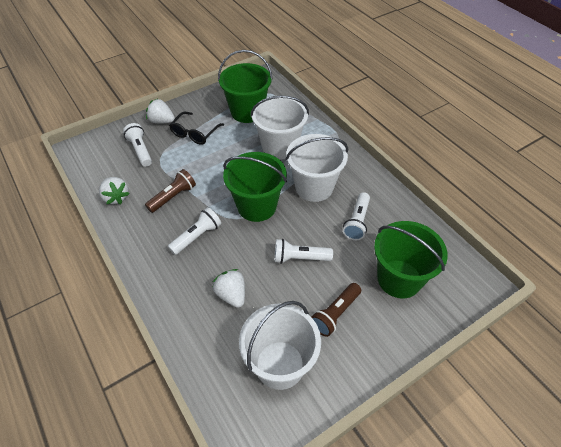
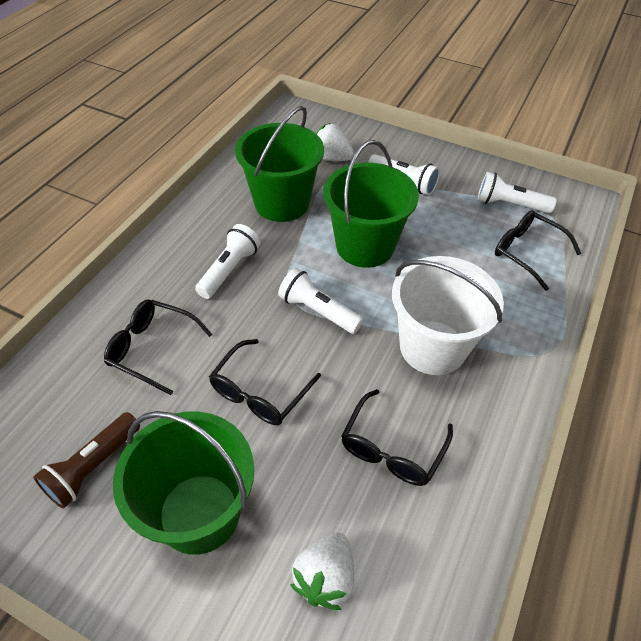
black glasses: 1 -> 4
brown flashlight: 2 -> 1
white bucket: 3 -> 1
white strawberry: 3 -> 2

